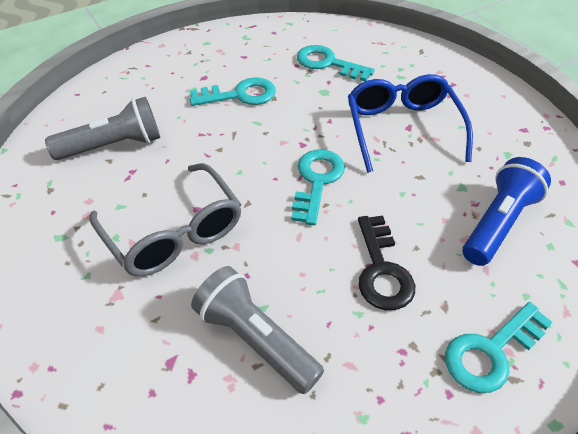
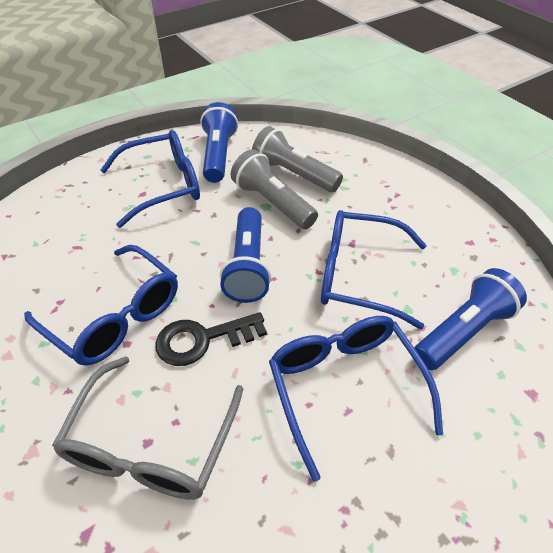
blue flashlight: 1 -> 3
blue glasses: 1 -> 4
turquoise key: 4 -> 0

